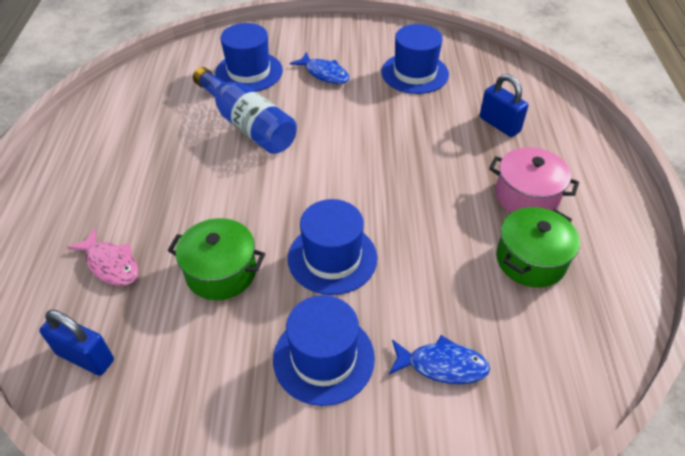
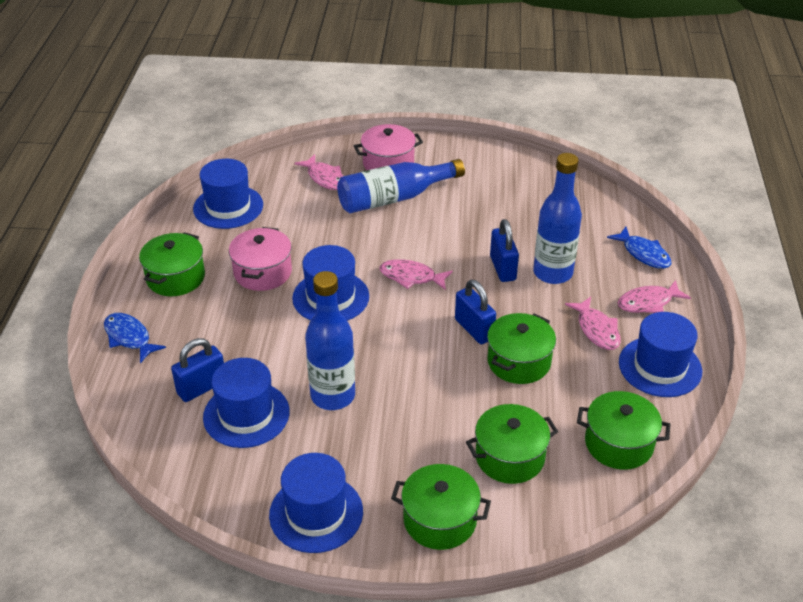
blue bottle: 1 -> 3
blue hat: 4 -> 5
blue padlock: 2 -> 3
green pot: 2 -> 5
pink fish: 1 -> 4
pink pot: 1 -> 2

